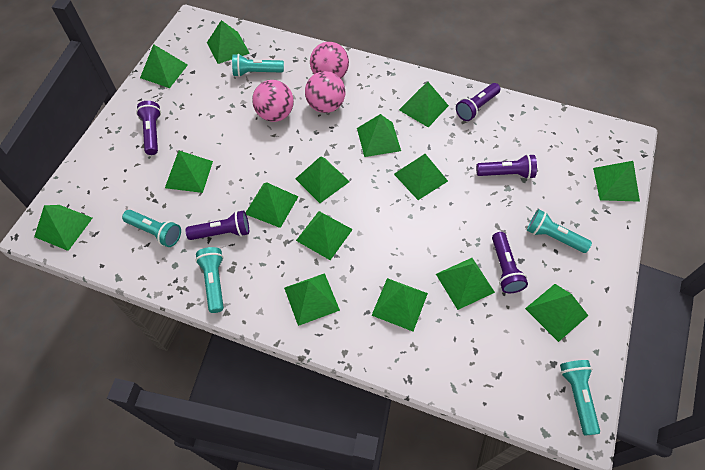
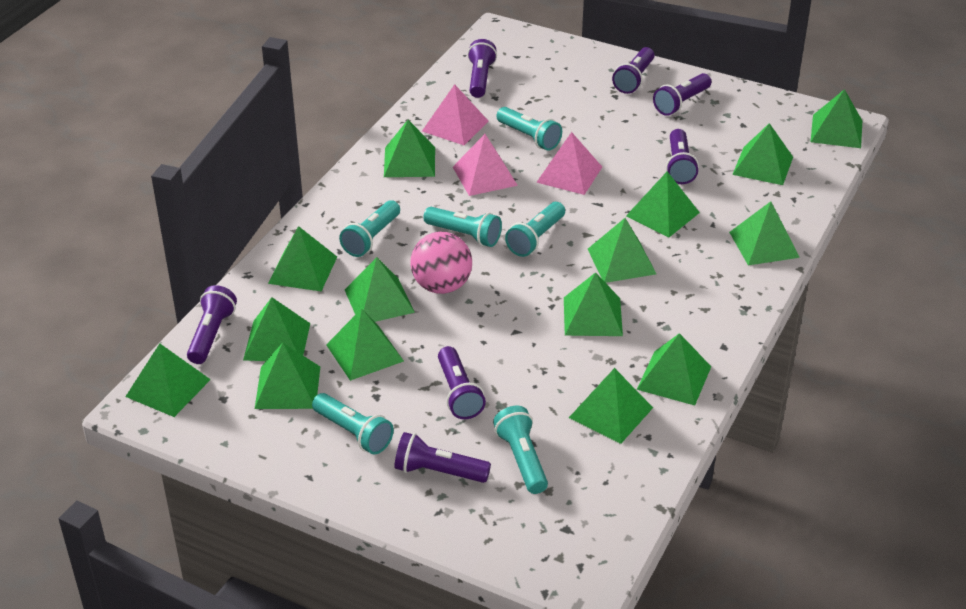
pink ball: 3 -> 1
pink pyramid: 0 -> 3
purple flashlight: 5 -> 7
turquoise flashlight: 5 -> 6

